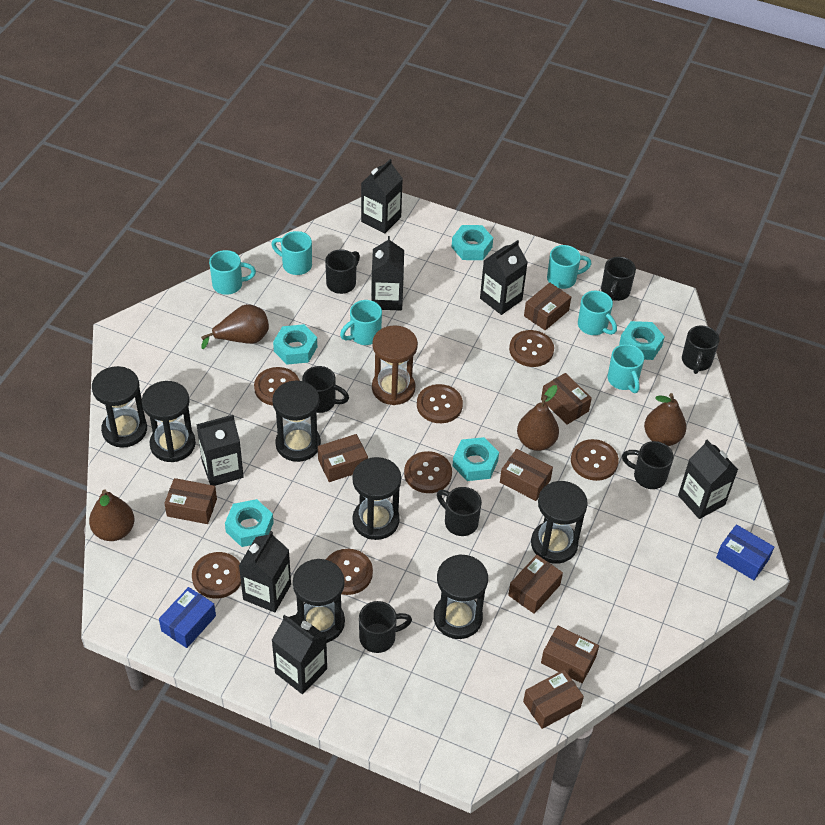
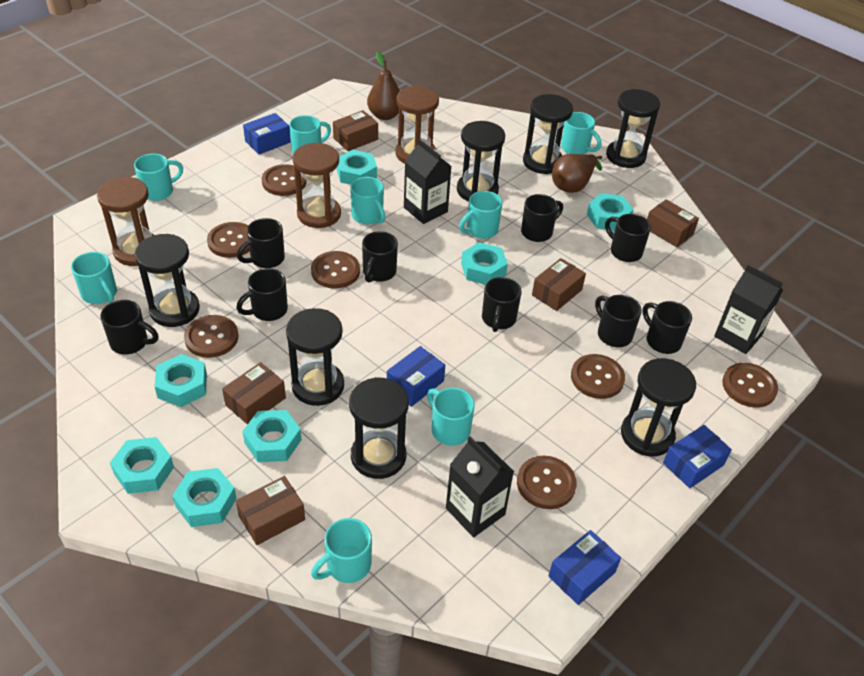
black carton: 7 -> 3
black mug: 7 -> 9
blue box: 2 -> 4
brown box: 8 -> 5
brown hourglass: 1 -> 3
brown pear: 4 -> 2
turquoise mug: 6 -> 8
turquoise nut: 5 -> 7

